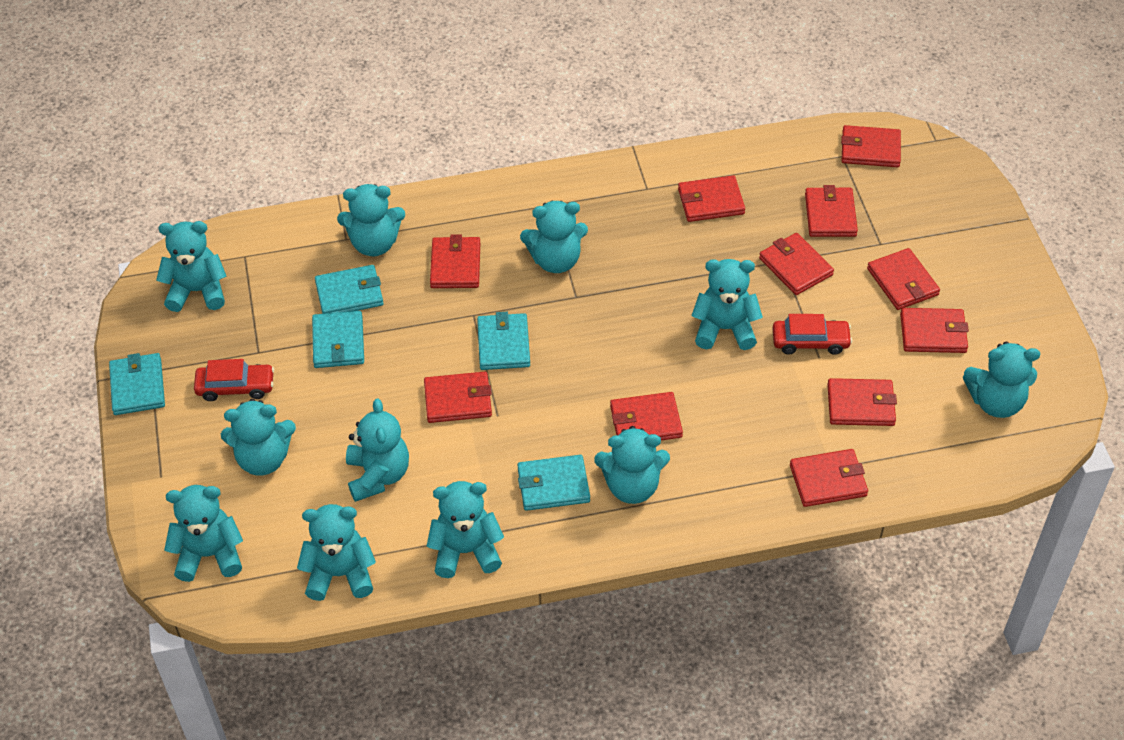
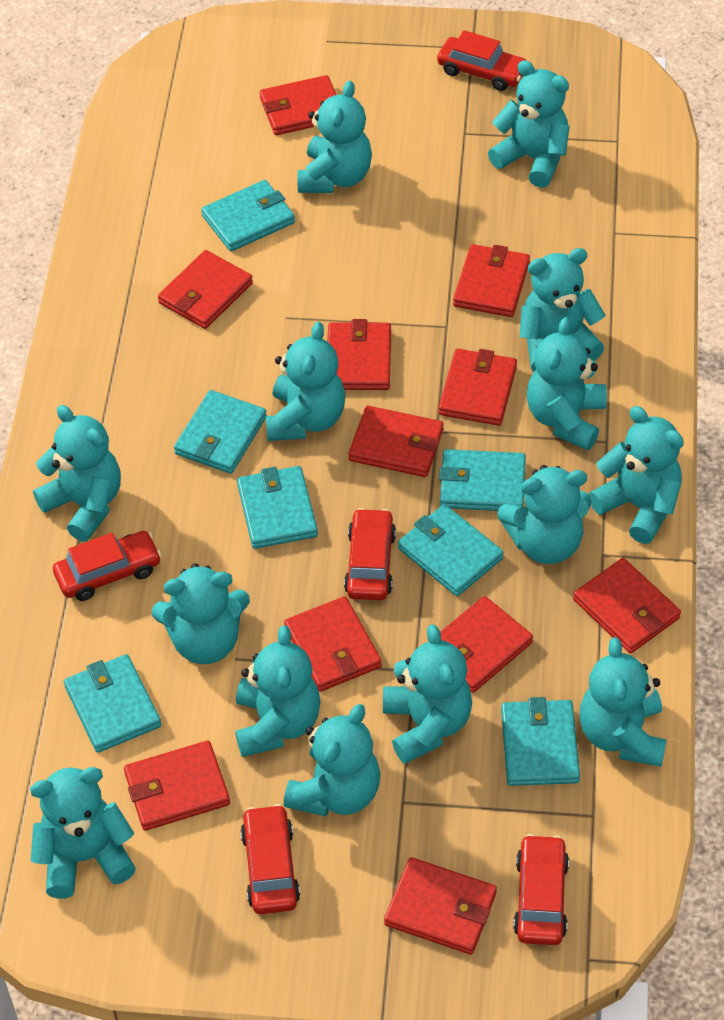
red car: 2 -> 5
turquoise teddy bear: 11 -> 14
turquoise wallet: 5 -> 7

